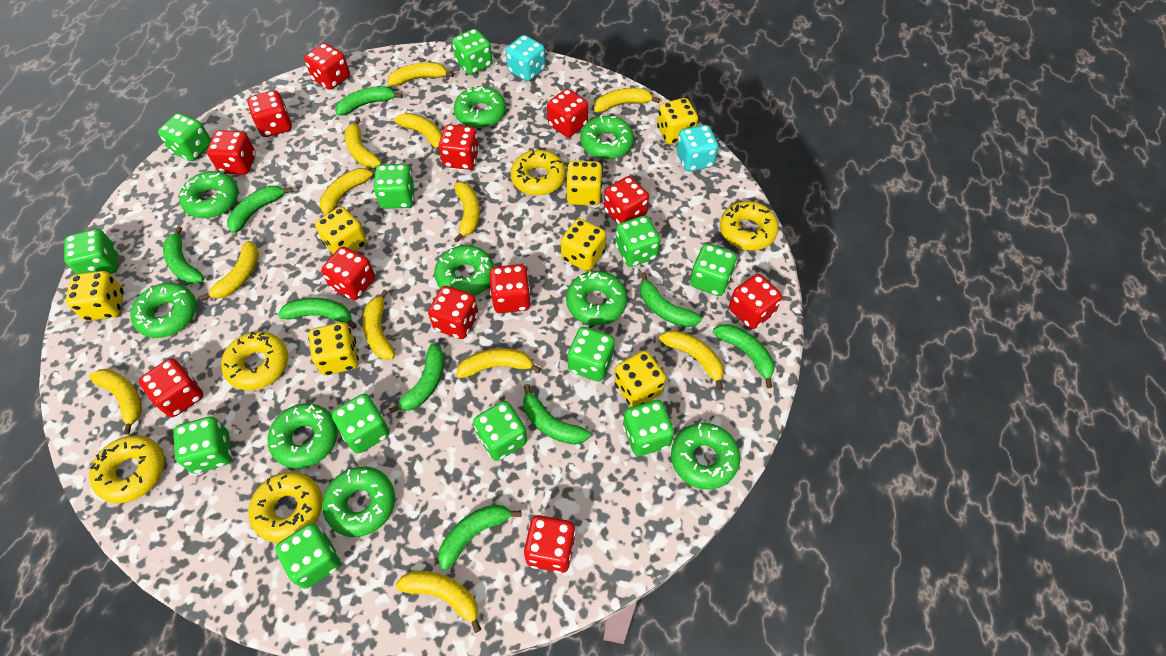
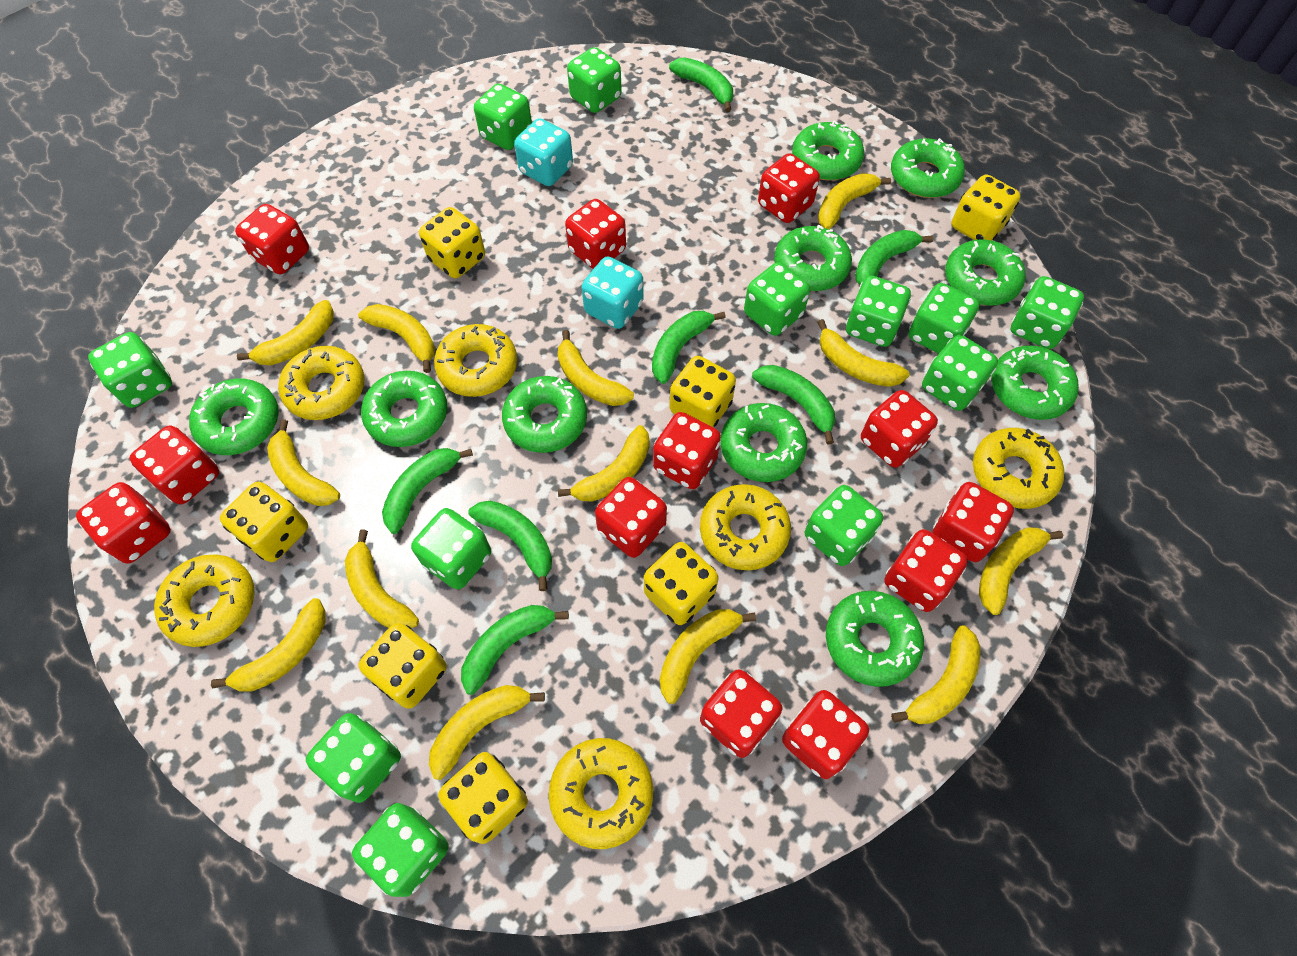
green banana: 9 -> 7
green donut: 9 -> 10
yellow banana: 12 -> 13
yellow donut: 5 -> 6

